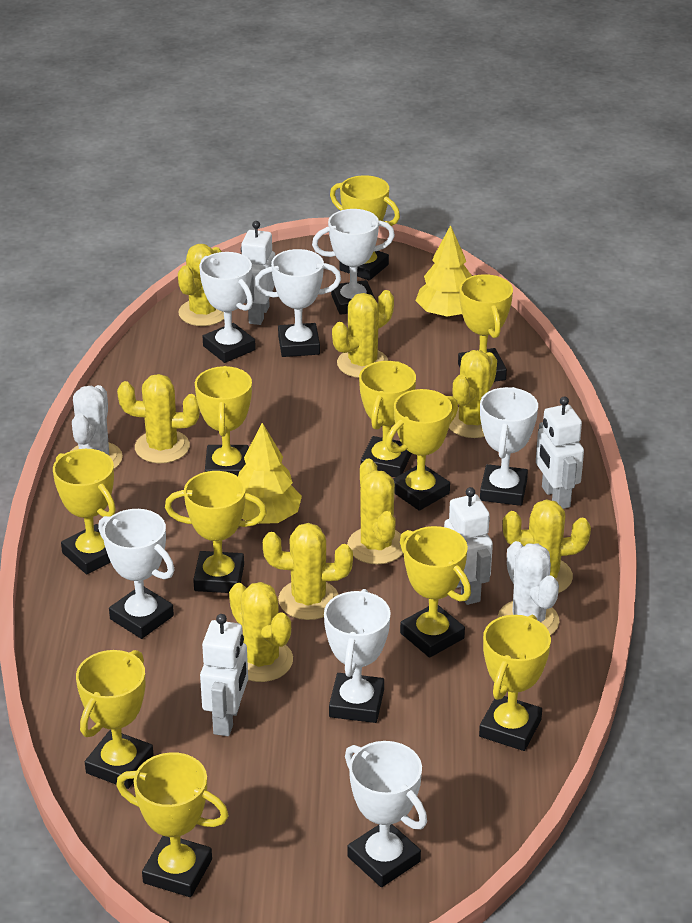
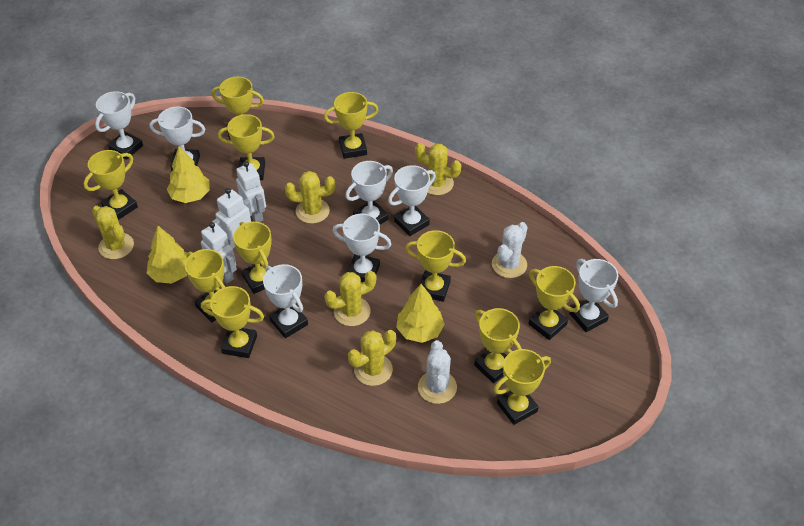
white robot: 4 -> 3
yellow cactus: 8 -> 5
yellow tree: 2 -> 3

